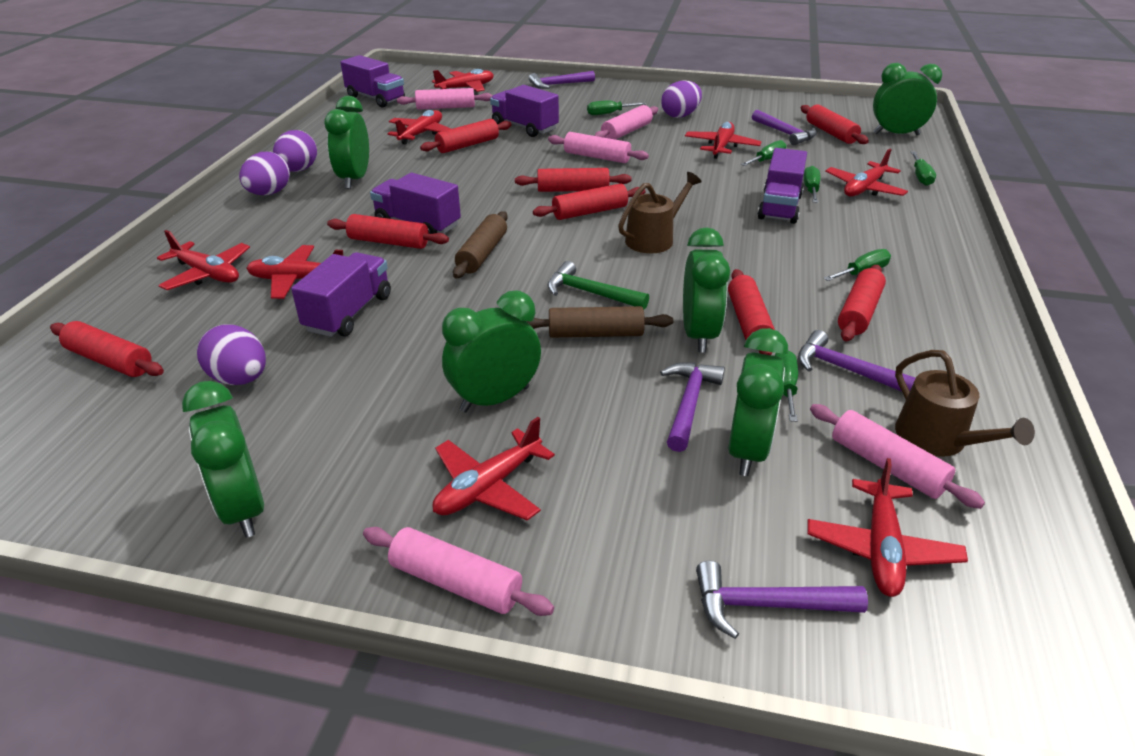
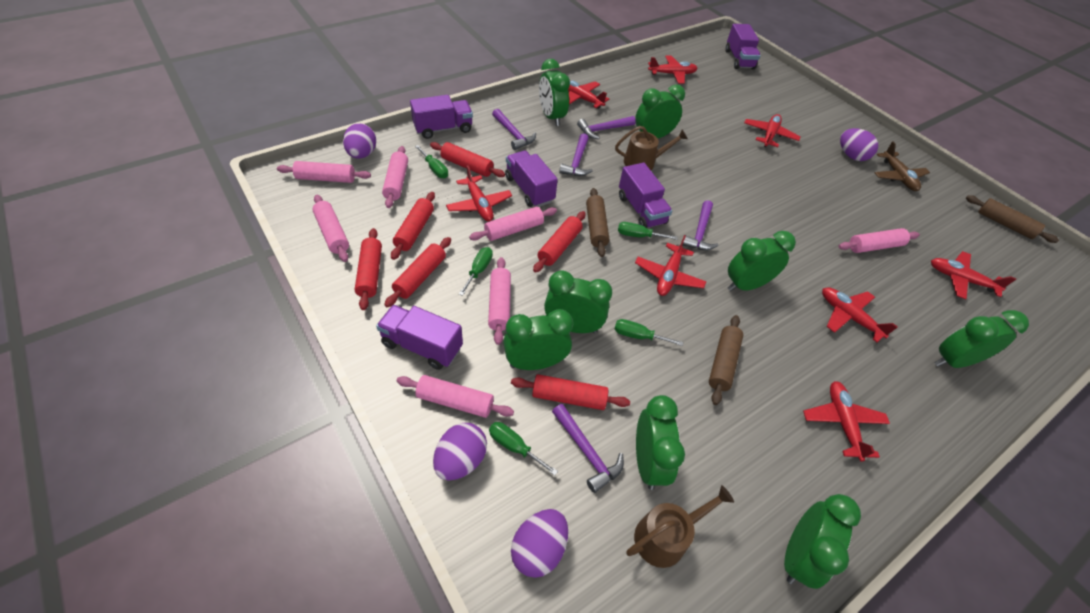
brown plane: 0 -> 1
brown rolling pin: 2 -> 3
green clock: 6 -> 8
green hammer: 1 -> 0
green screwdriver: 6 -> 5
pink rolling pin: 5 -> 7
red rolling pin: 8 -> 6

